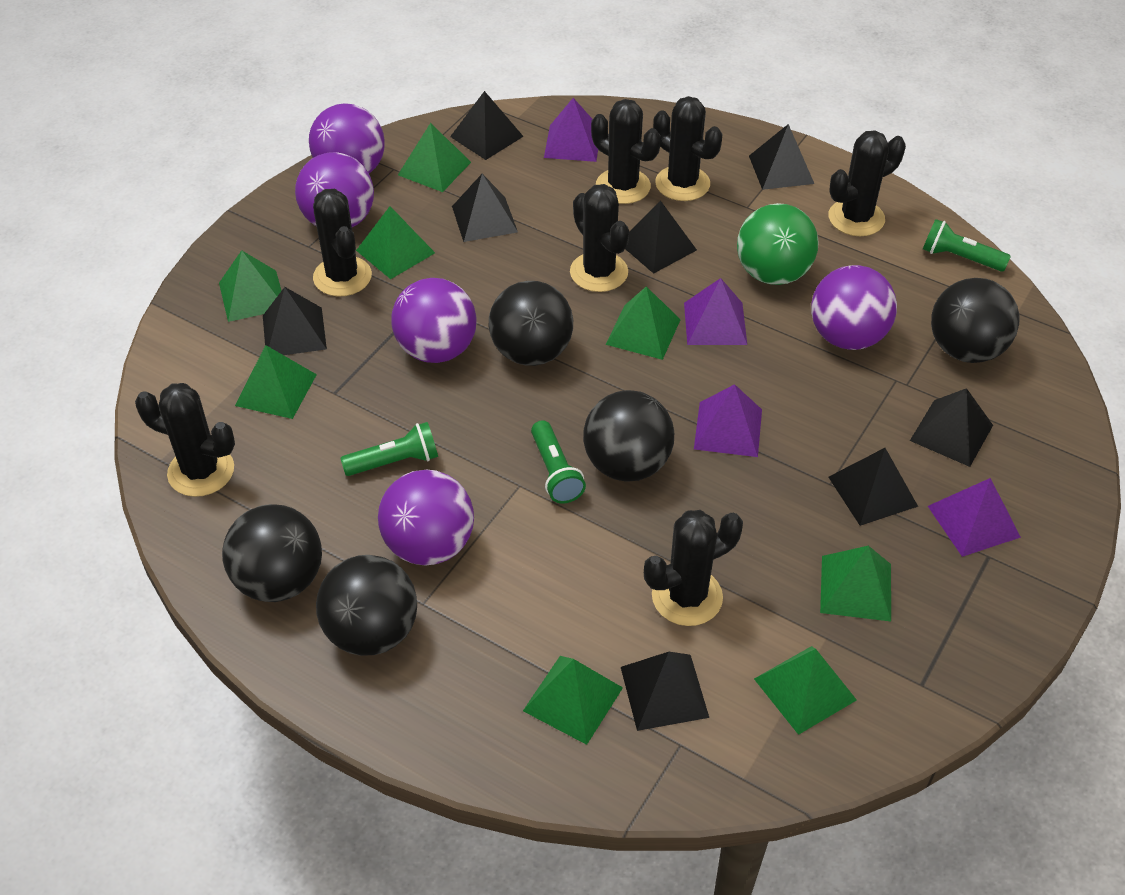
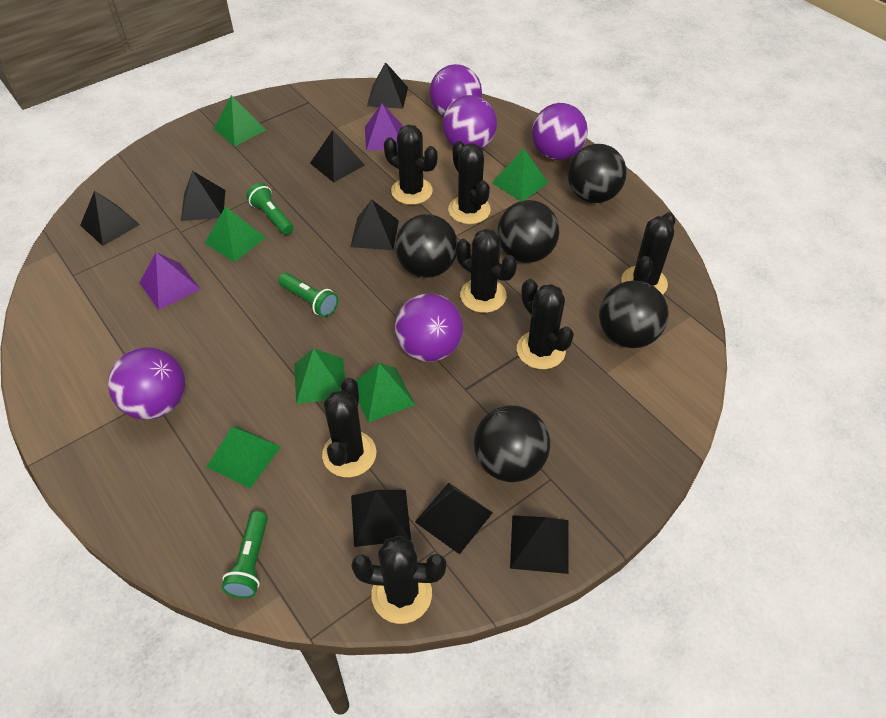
green ball: 1 -> 0
green pyramid: 8 -> 6
purple pyramid: 4 -> 2

